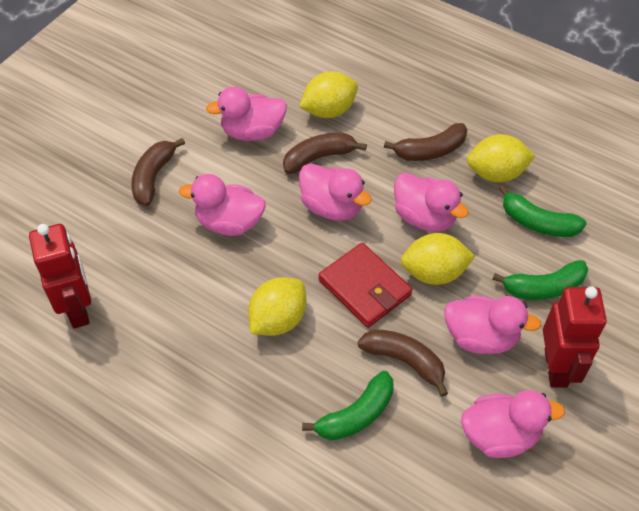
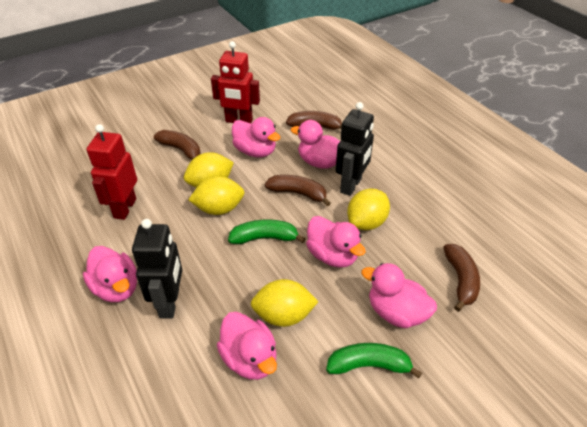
black robot: 0 -> 2
green banana: 3 -> 2
red wallet: 1 -> 0

